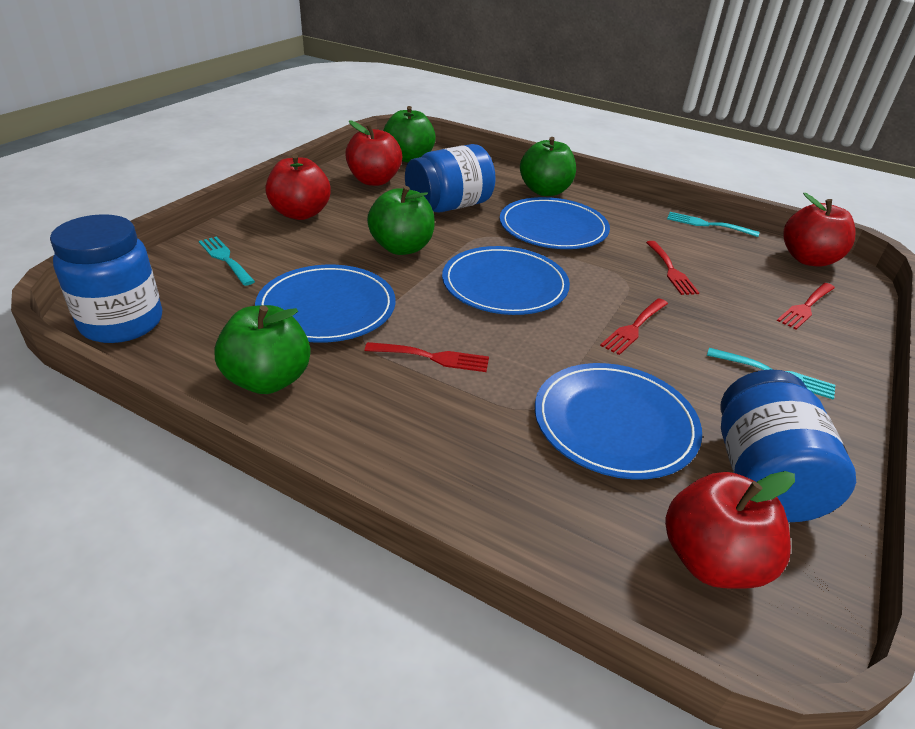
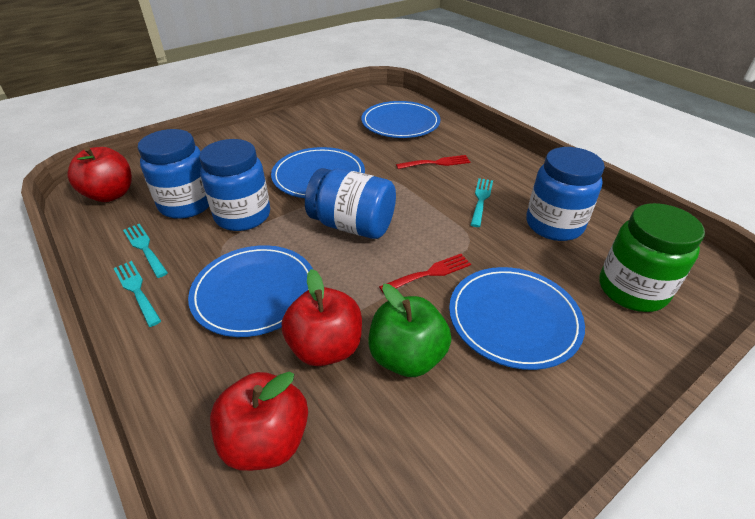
blue jar: 3 -> 4
green apple: 4 -> 1
green jar: 0 -> 1
red apple: 4 -> 3
red fork: 4 -> 2

